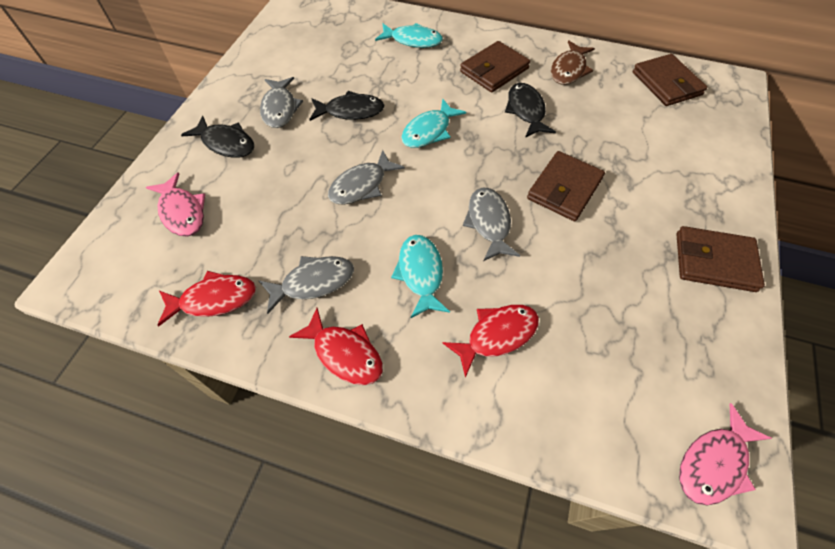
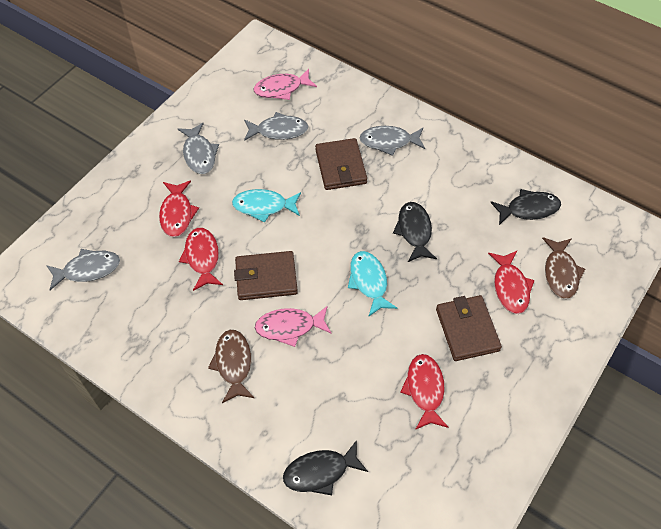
brown fish: 1 -> 2
brown wallet: 4 -> 3
red fish: 3 -> 4
turquoise fish: 3 -> 2

